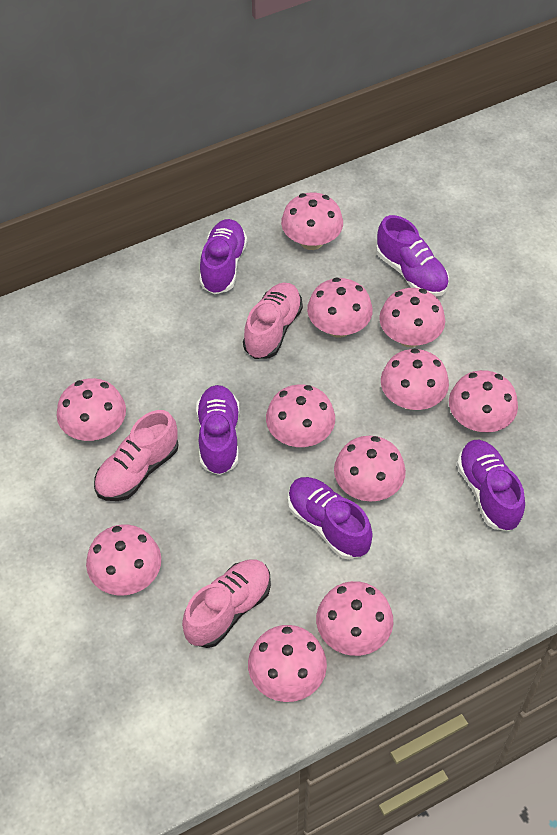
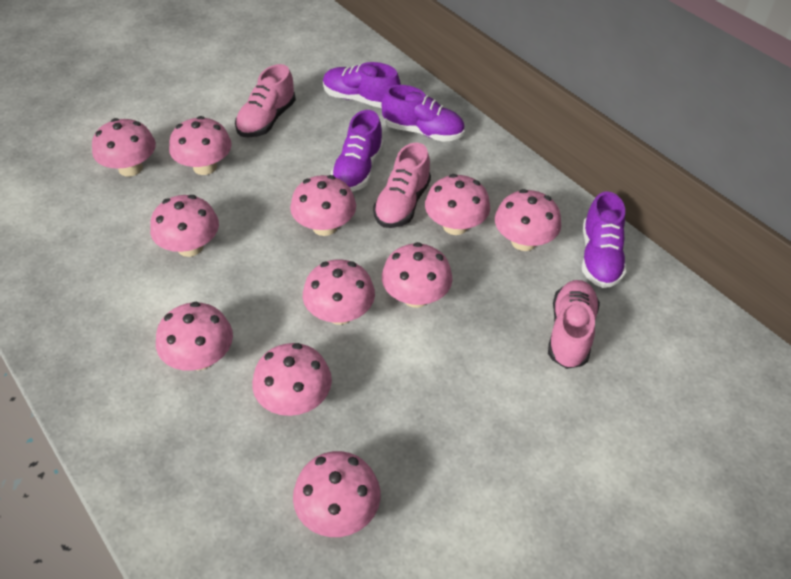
purple shoe: 5 -> 4

